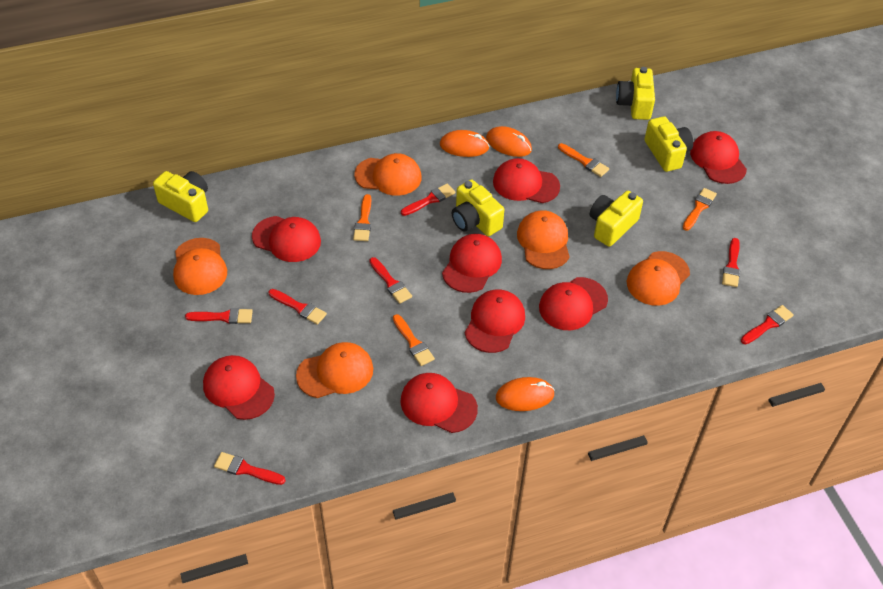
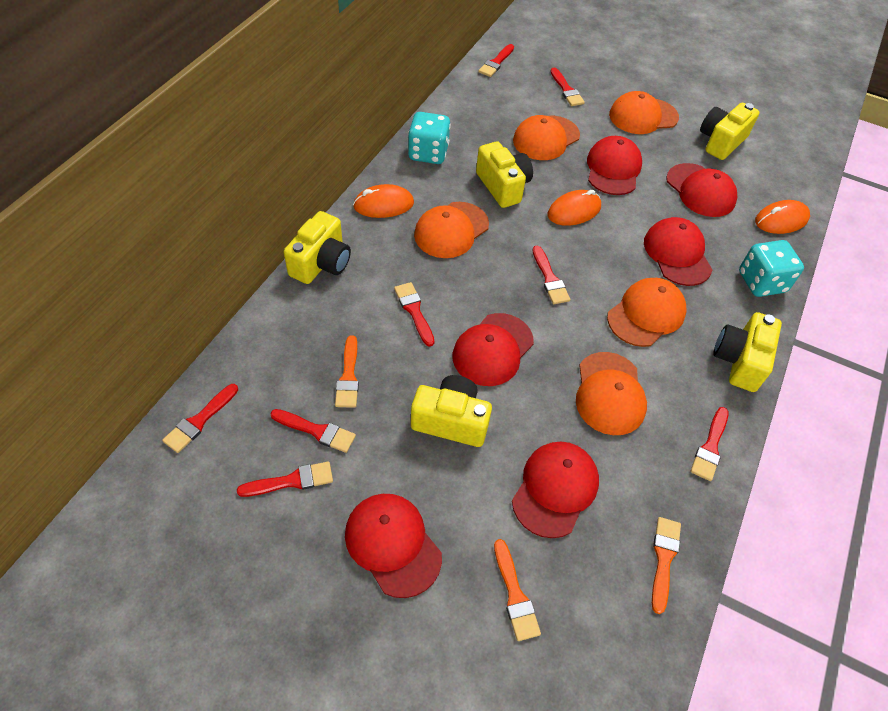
orange brush: 4 -> 3
red brush: 7 -> 8
red cap: 8 -> 6
turquoise dice: 0 -> 2

